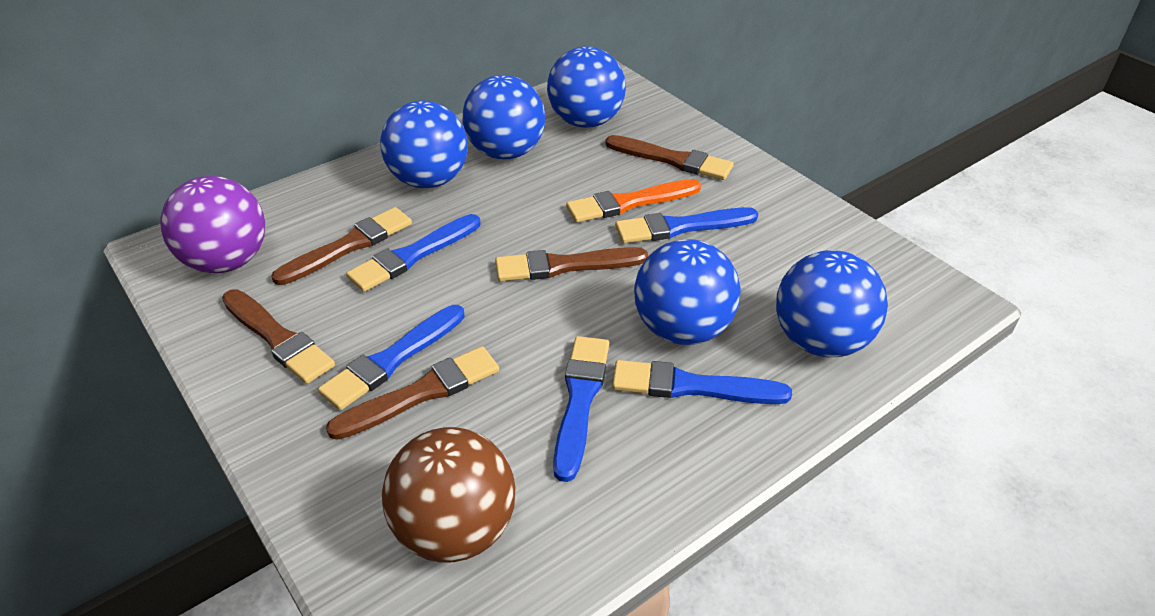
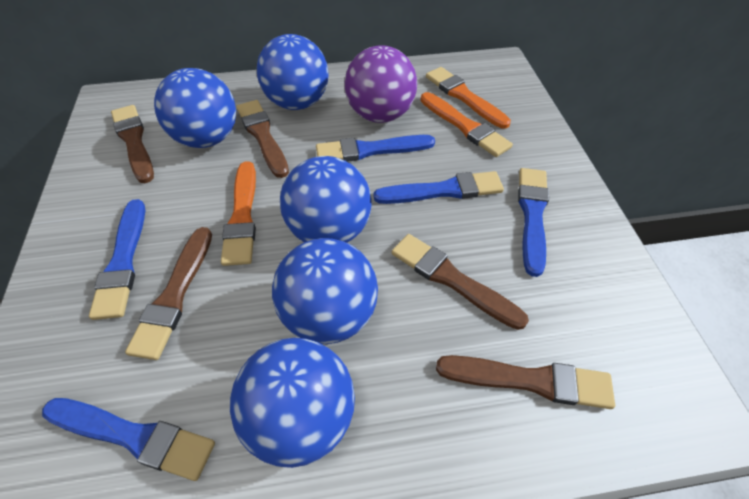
brown ball: 1 -> 0
orange brush: 1 -> 3

